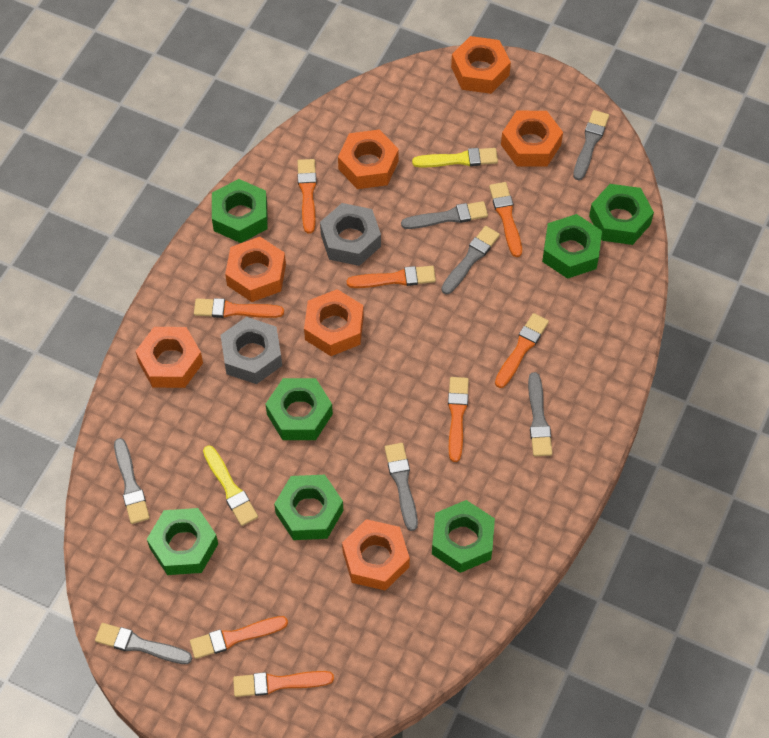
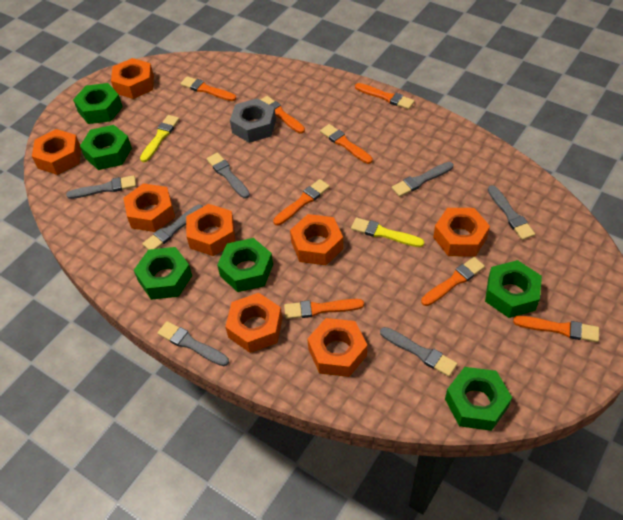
green nut: 7 -> 6
grey nut: 2 -> 1
orange nut: 7 -> 8

